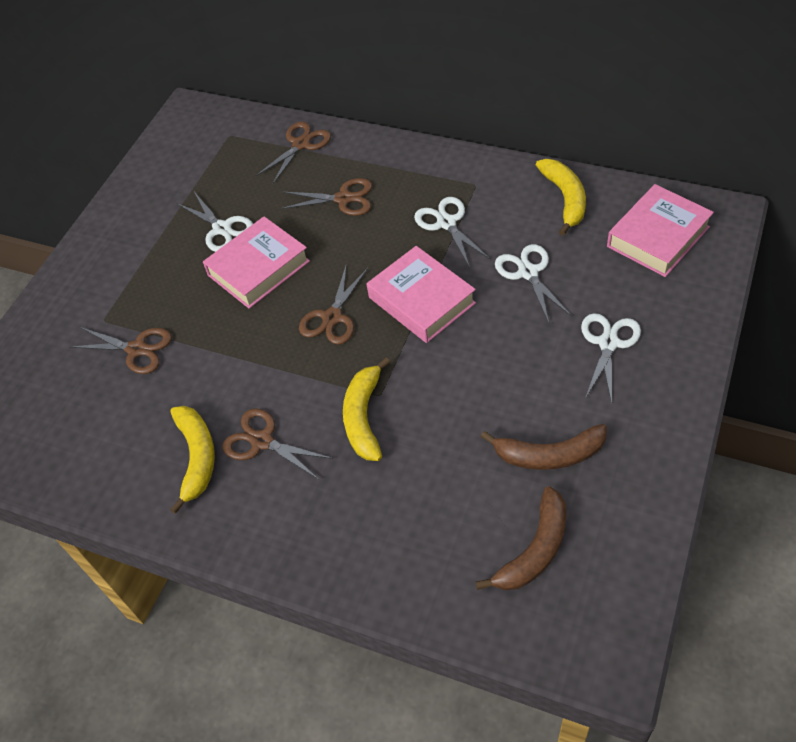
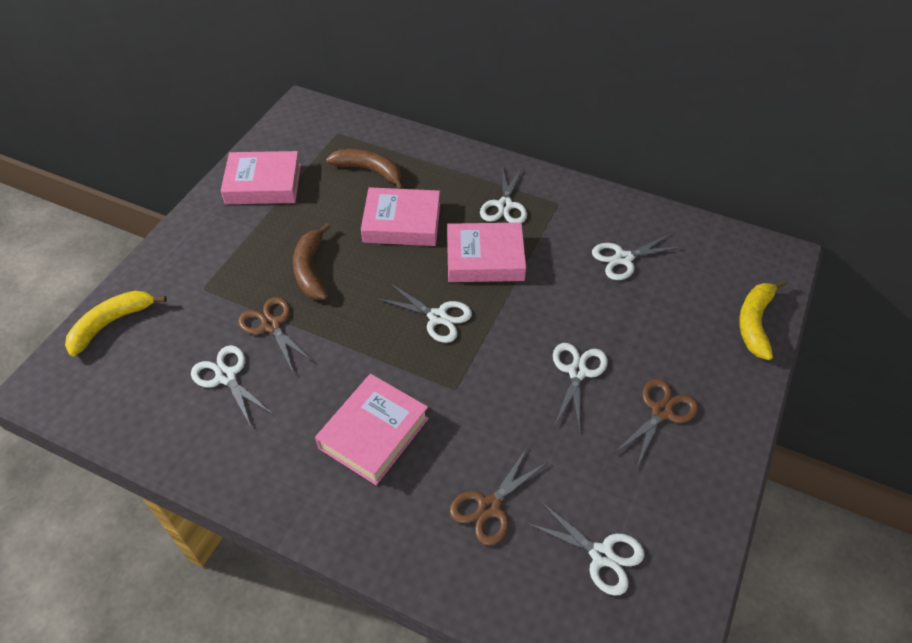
brown scissors: 5 -> 3
pink book: 3 -> 4
white scissors: 4 -> 6
yellow banana: 3 -> 2

